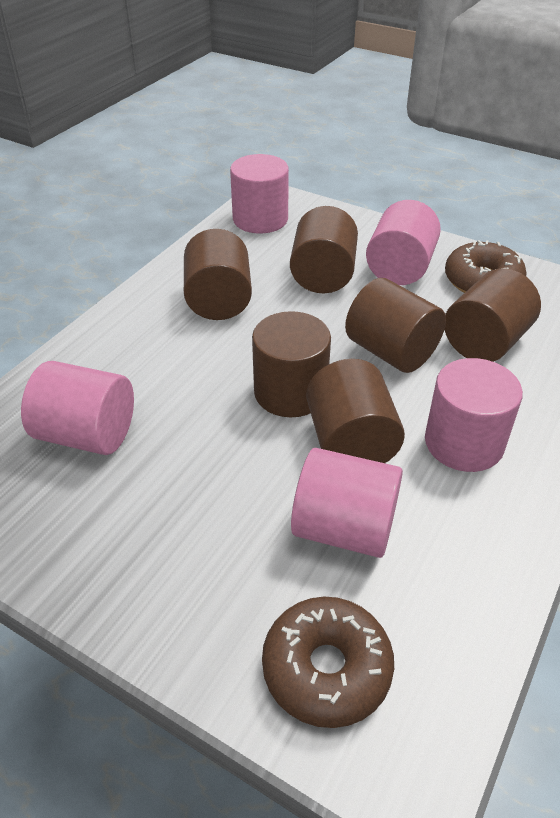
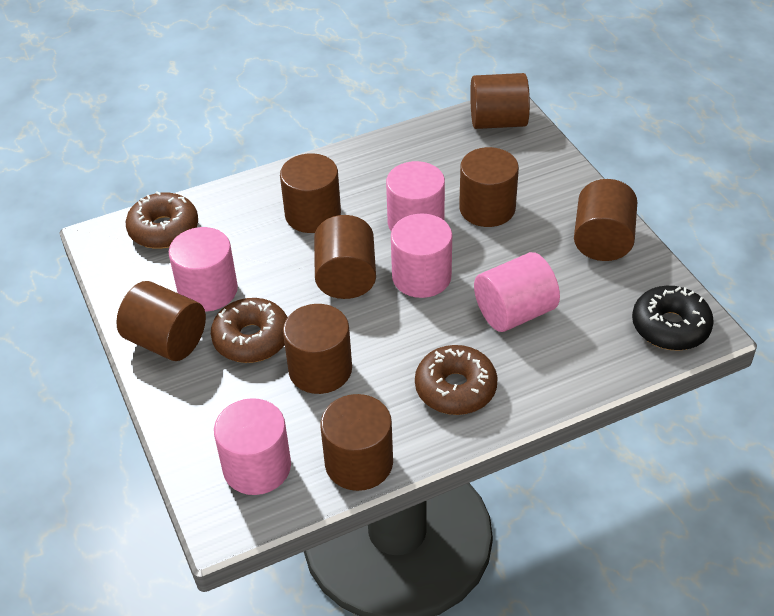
black donut: 0 -> 1
brown cylinder: 6 -> 8
brown donut: 2 -> 3

